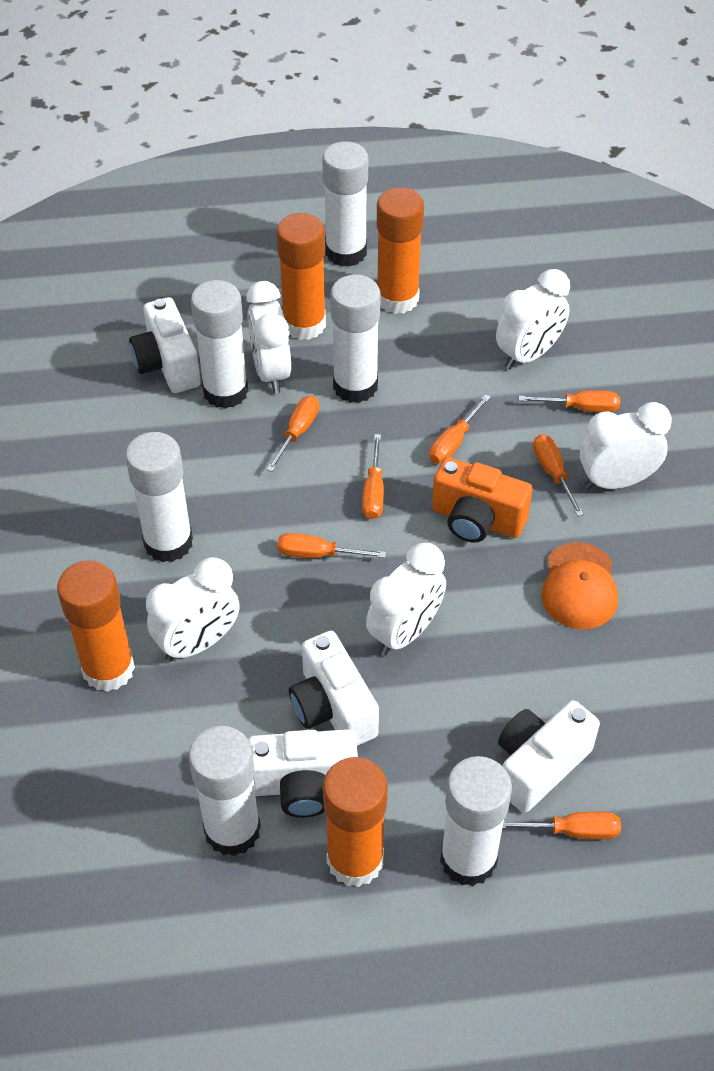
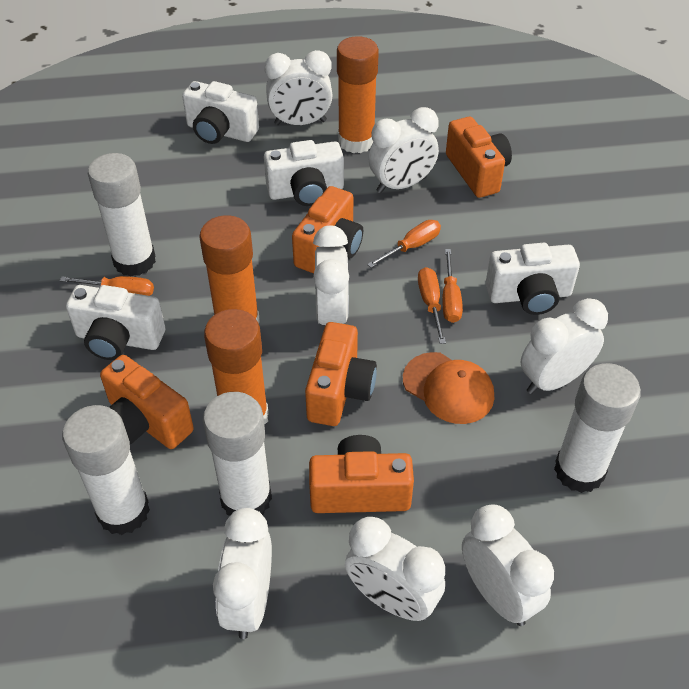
orange camera: 1 -> 5
orange glue stick: 4 -> 3
orange screwdriver: 7 -> 4
white clock: 5 -> 7
white glue stick: 6 -> 4

